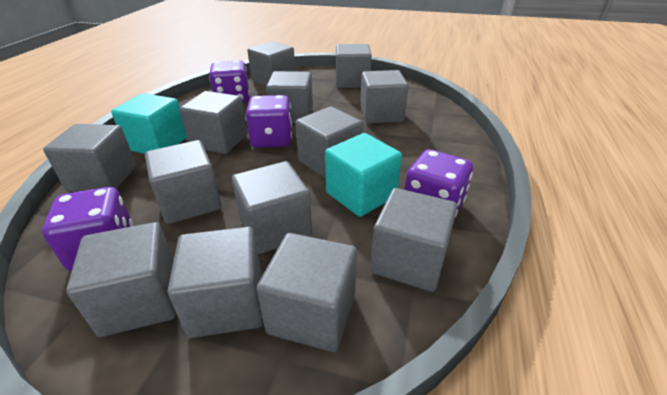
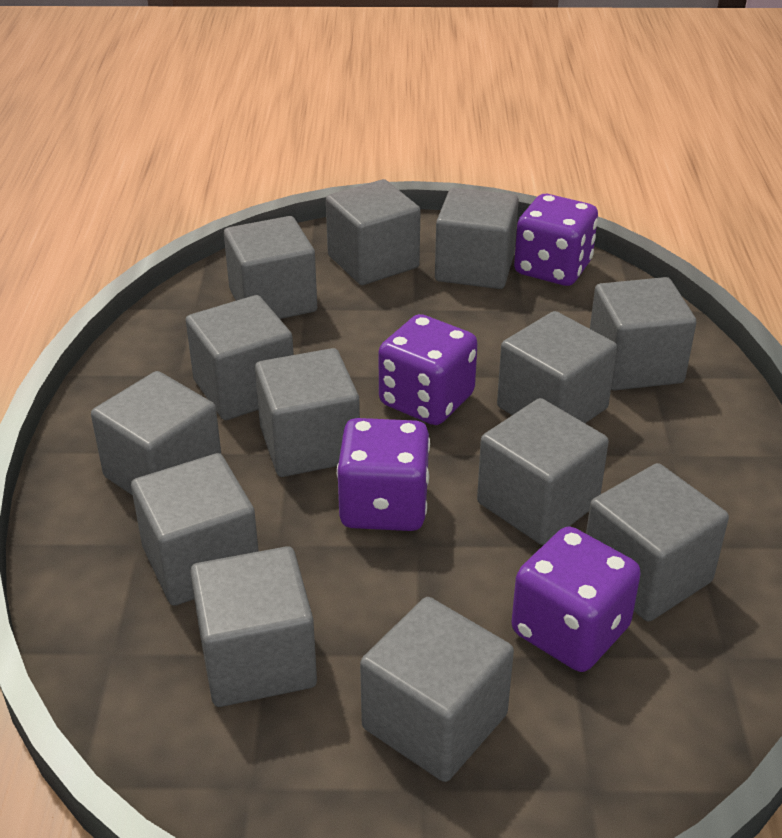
turquoise cube: 2 -> 0

